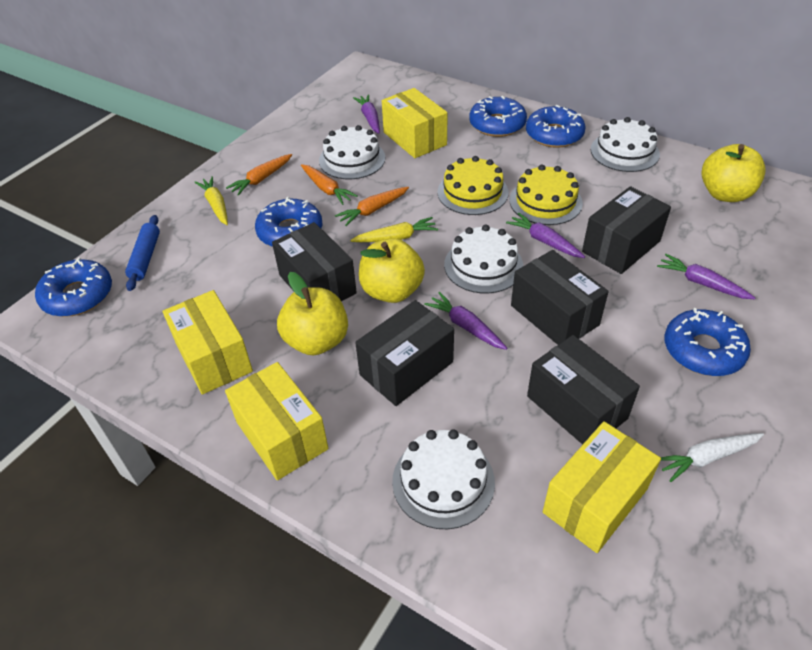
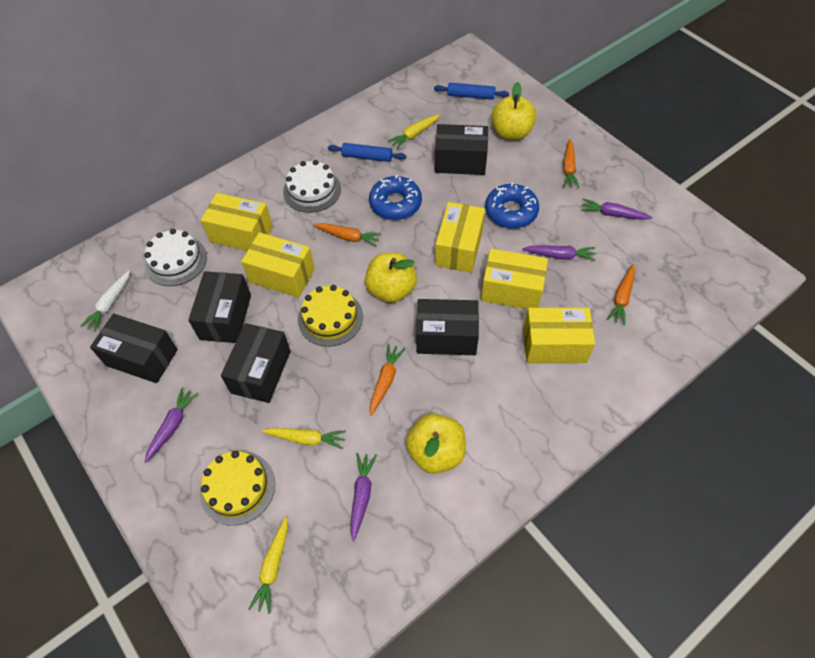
blue donut: 5 -> 2
blue rolling pin: 1 -> 2
orange carrot: 3 -> 4
white cake: 4 -> 2
yellow box: 4 -> 5
yellow carrot: 2 -> 3

